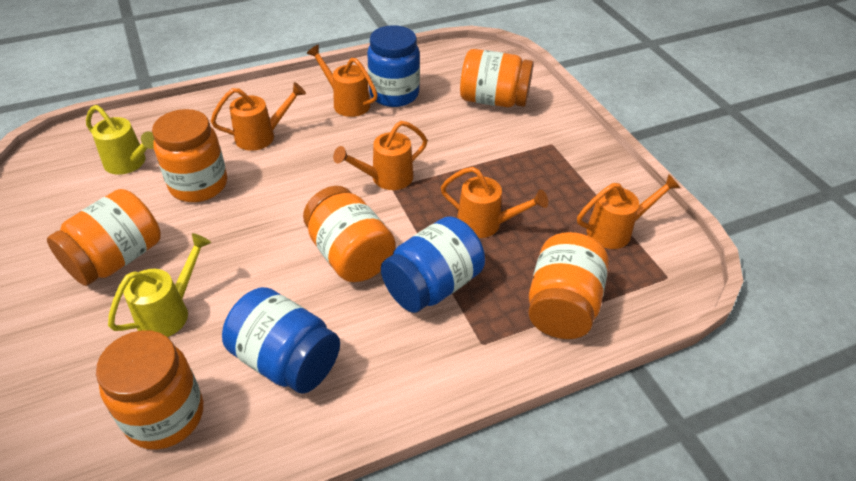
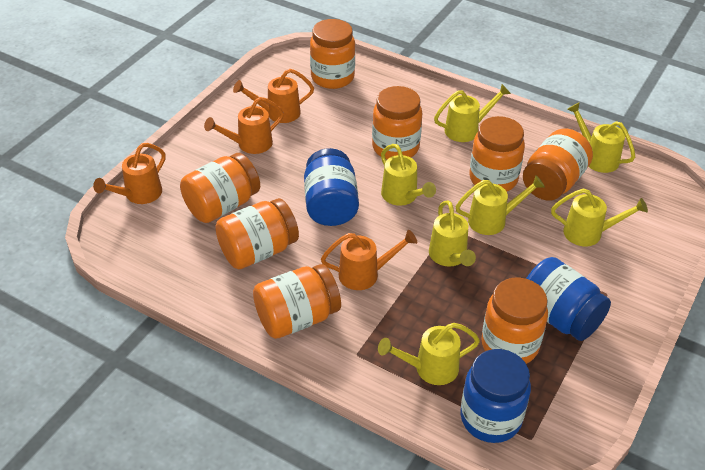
orange jar: 6 -> 8
orange watering can: 5 -> 4
yellow watering can: 2 -> 7

